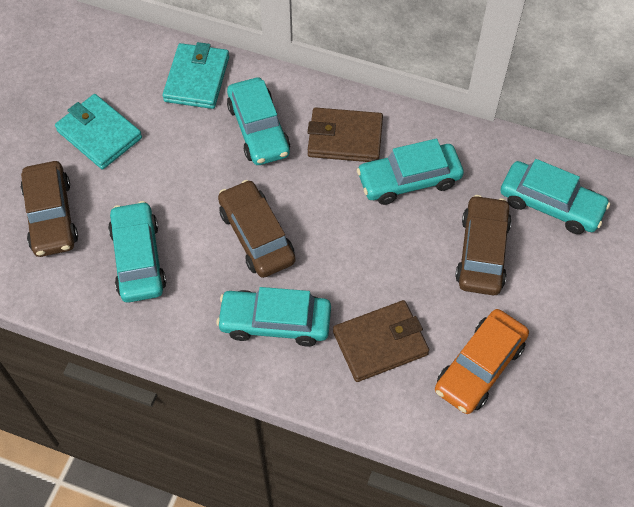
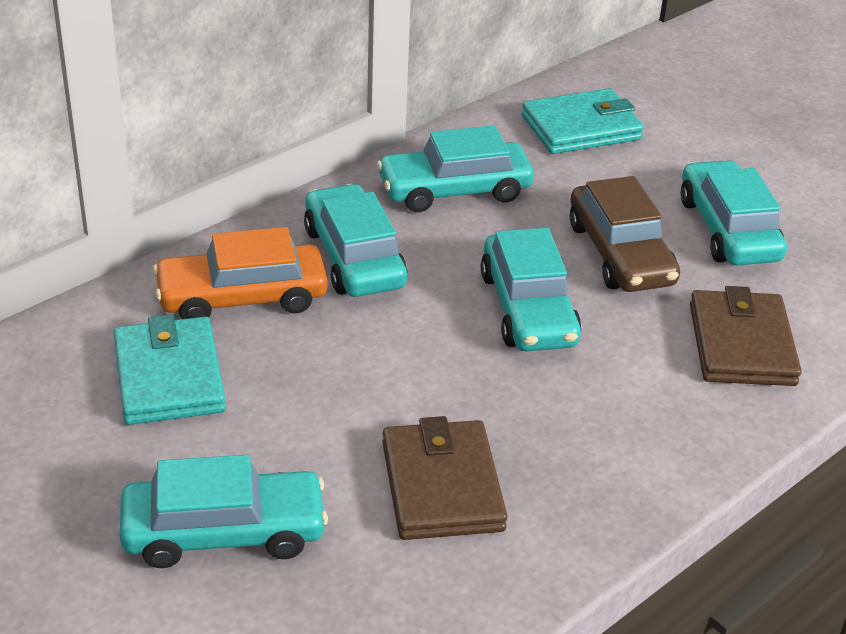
brown car: 3 -> 1

